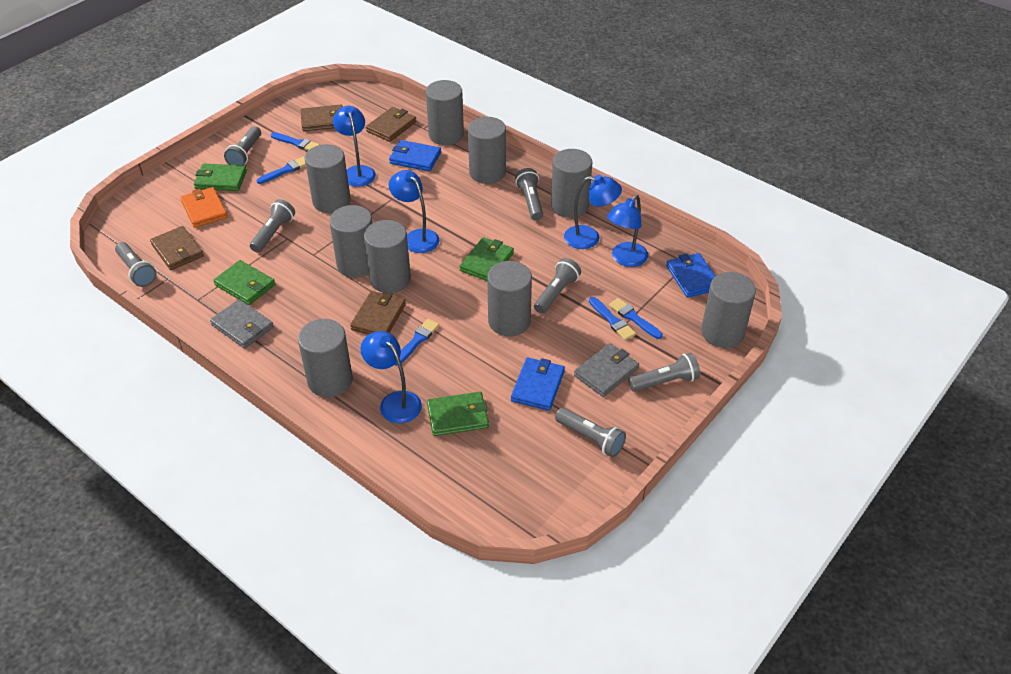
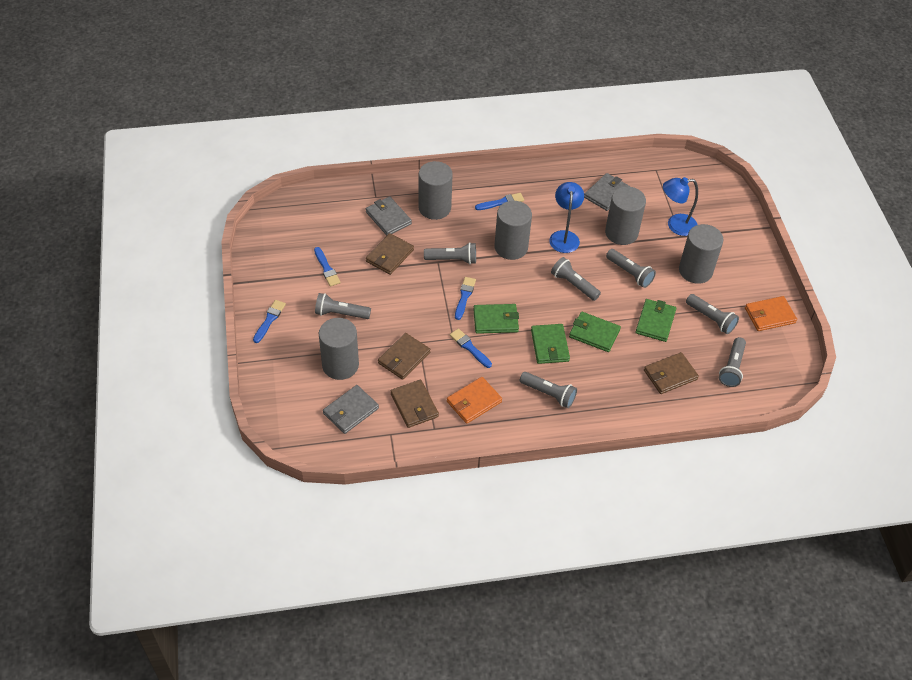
blue lamp: 5 -> 2
blue wallet: 3 -> 0
grey cylinder: 9 -> 5
grey wallet: 2 -> 3
orange wallet: 1 -> 2

